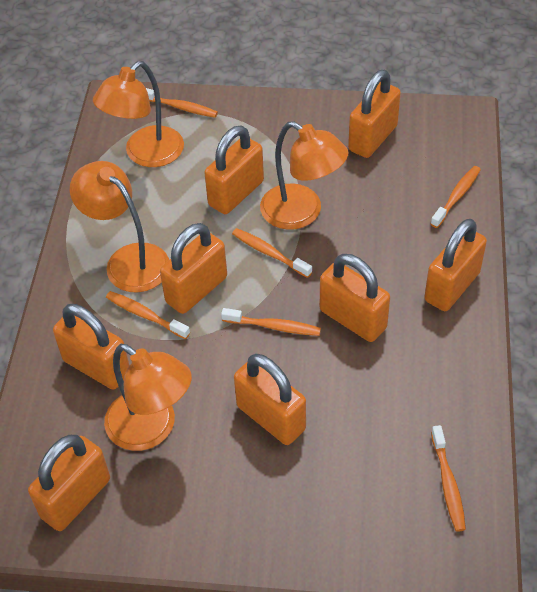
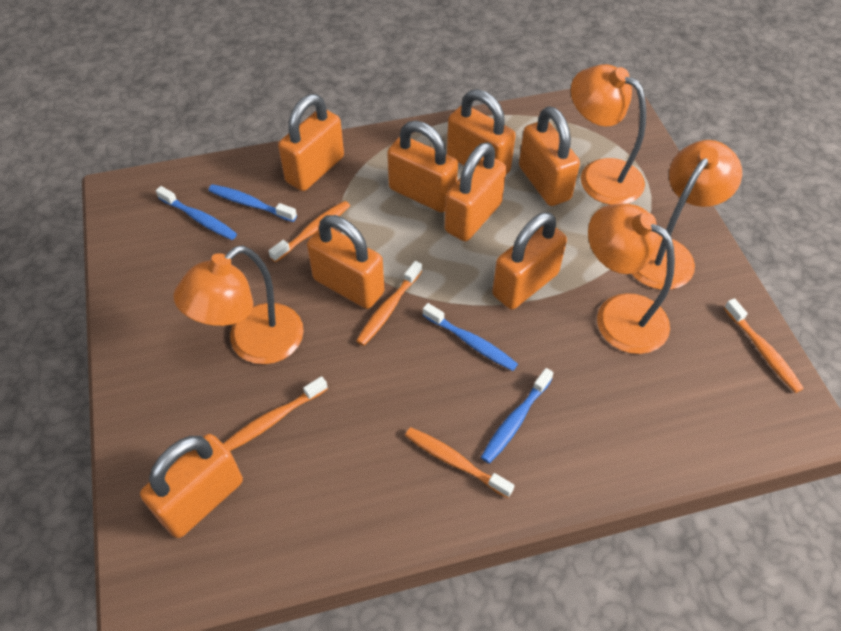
blue toothbrush: 0 -> 4
orange toothbrush: 6 -> 5

